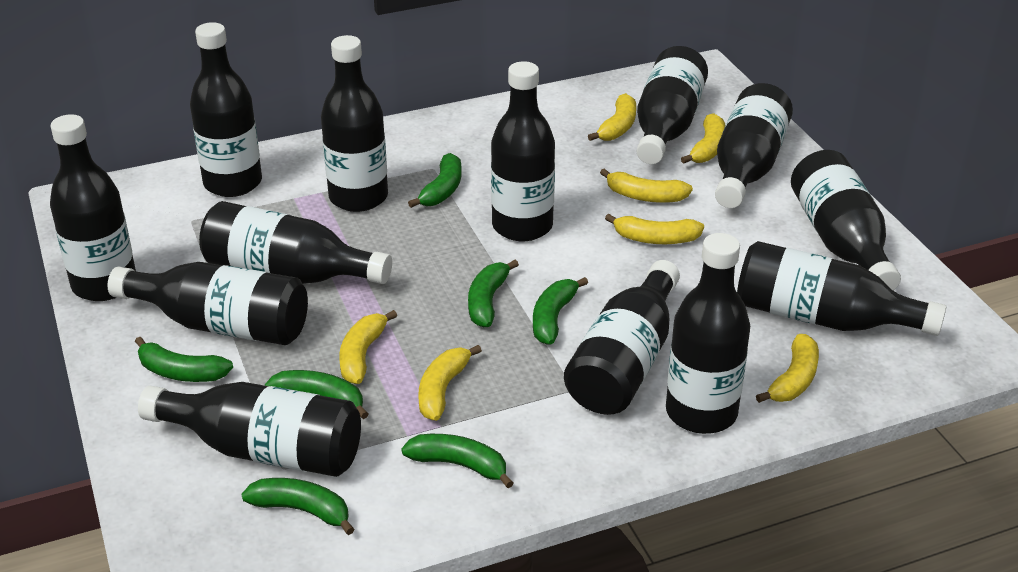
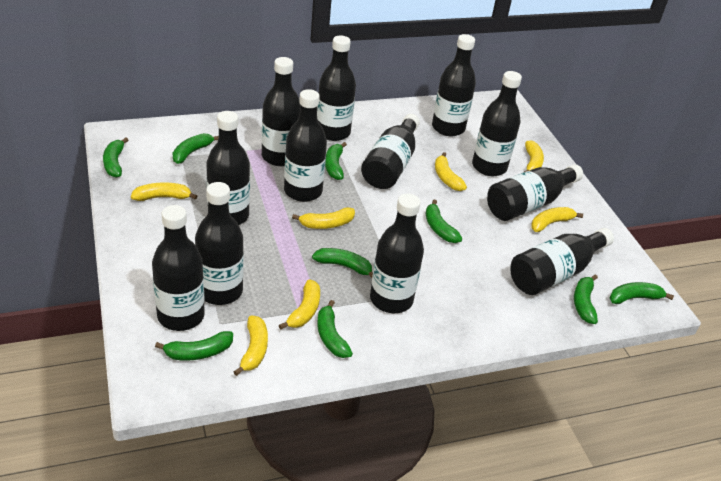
black bottle: 13 -> 12
green banana: 7 -> 9

